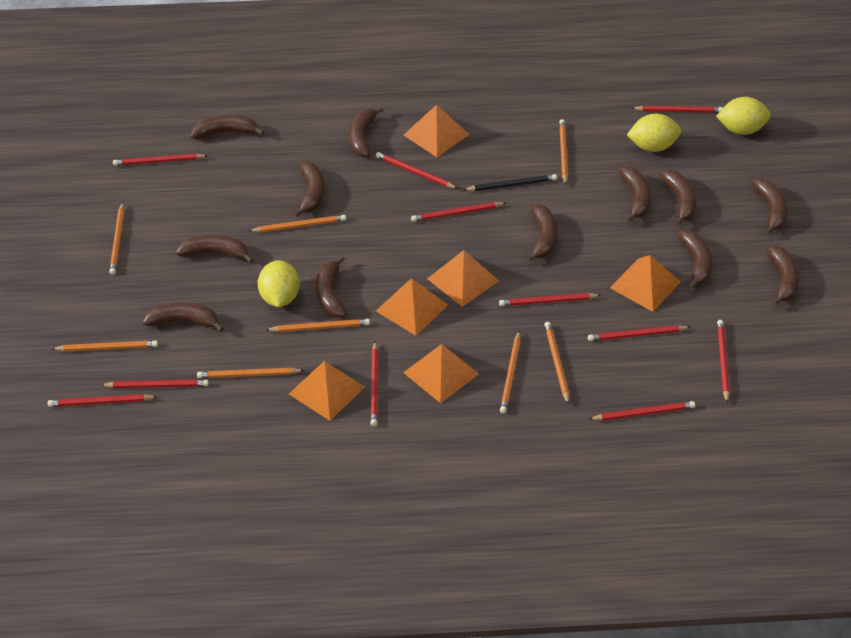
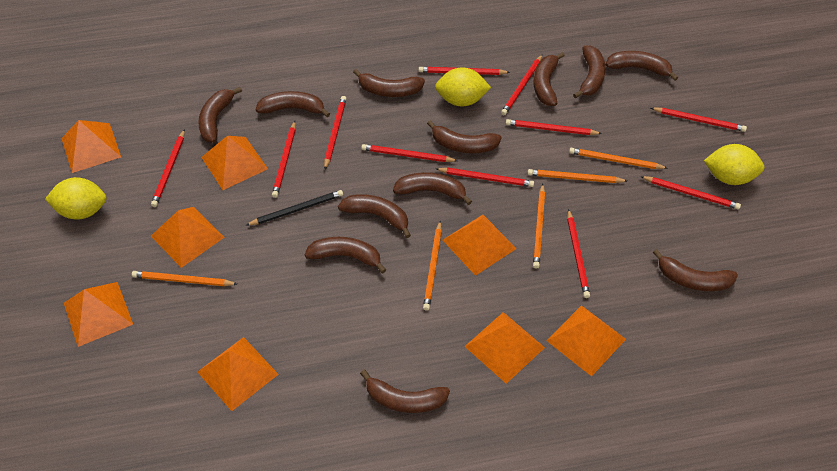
orange pencil: 8 -> 5
orange pyramid: 6 -> 8

